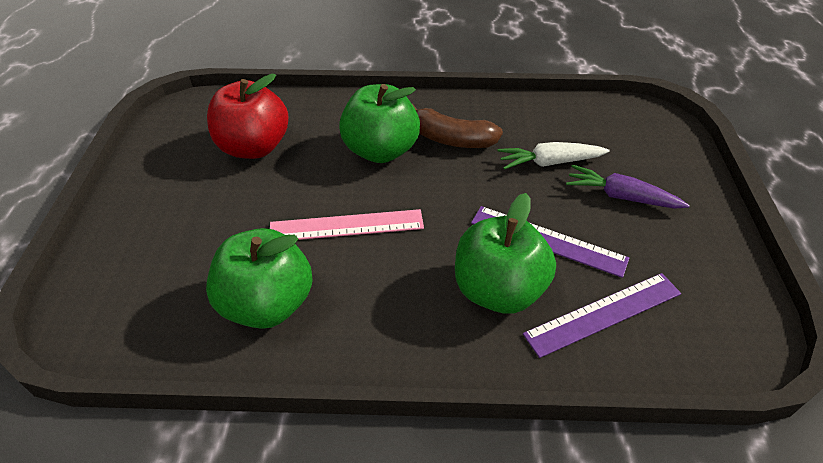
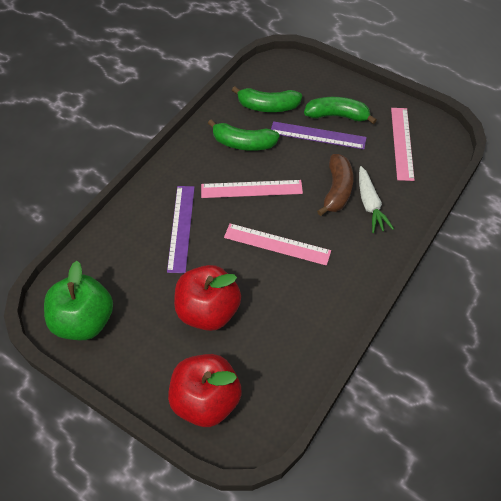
green apple: 3 -> 1
green banana: 0 -> 3
pink ruler: 1 -> 3
purple carrot: 1 -> 0
red apple: 1 -> 2

